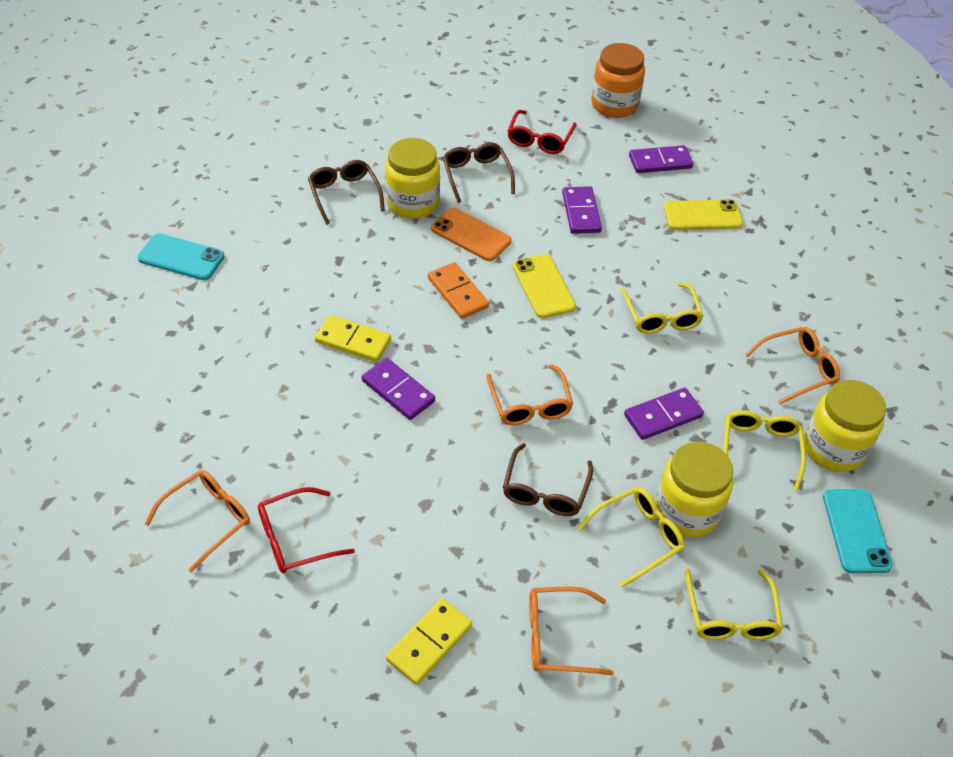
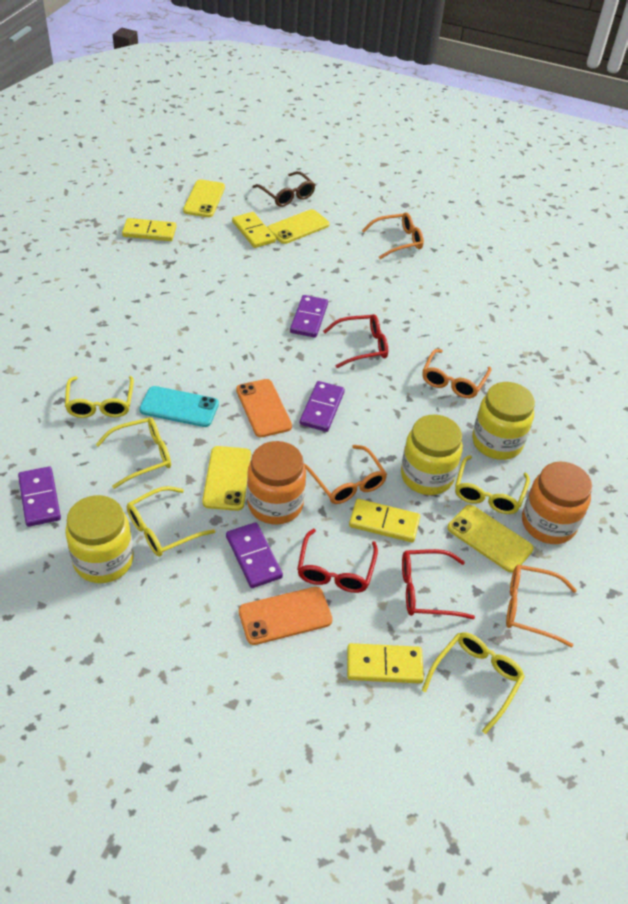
brown glasses: 3 -> 1
orange domino: 1 -> 0
orange jar: 1 -> 2
orange phone: 1 -> 2
red glasses: 2 -> 3
turquoise phone: 2 -> 1
yellow domino: 2 -> 4
yellow glasses: 4 -> 5
yellow phone: 2 -> 4

